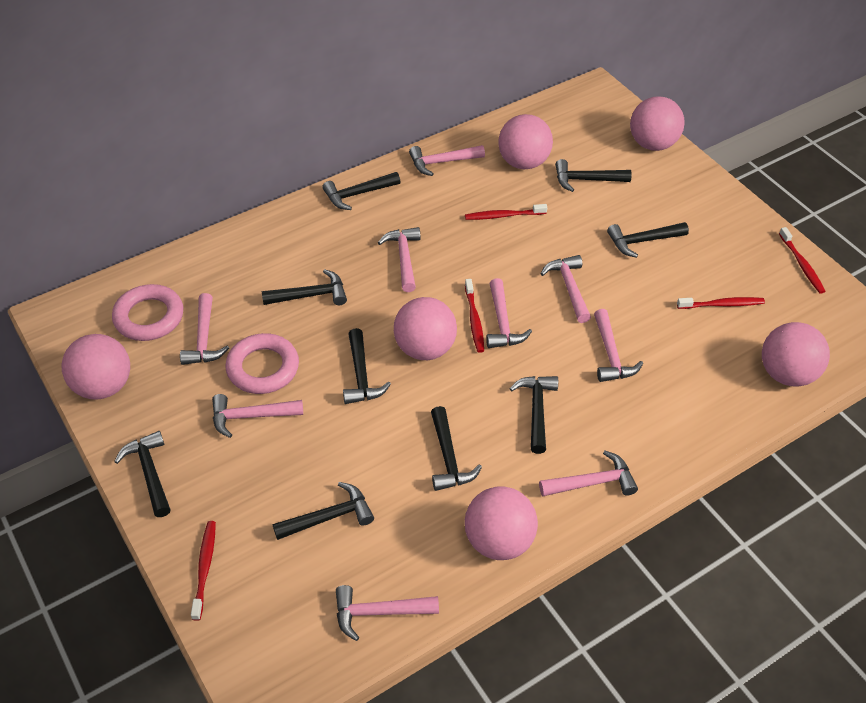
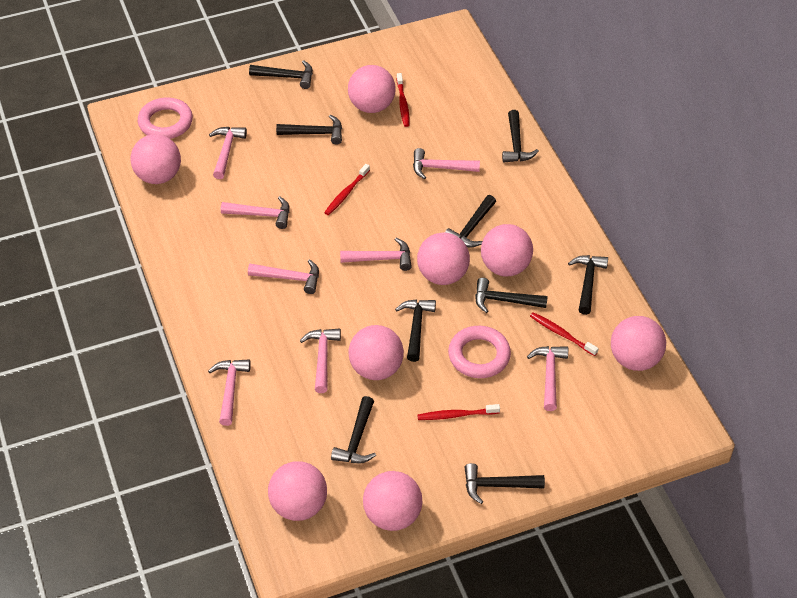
pink ball: 6 -> 8
pink hammer: 9 -> 8
red toothbrush: 5 -> 4

